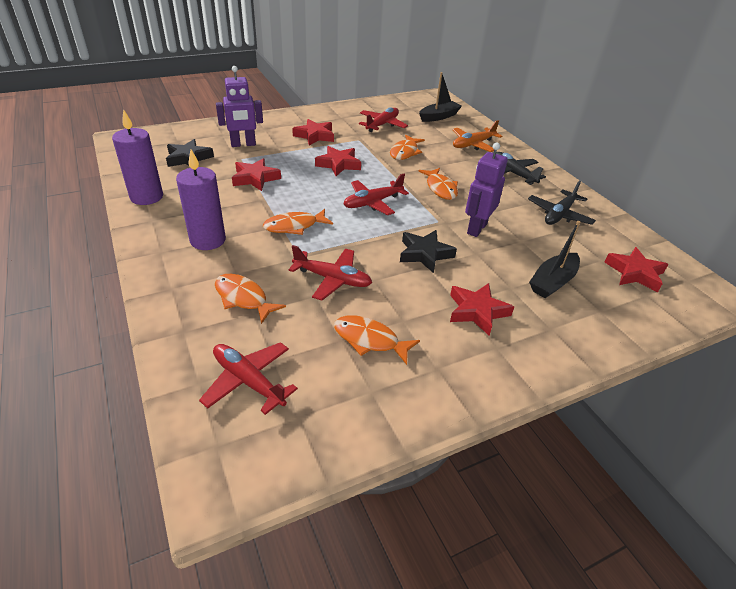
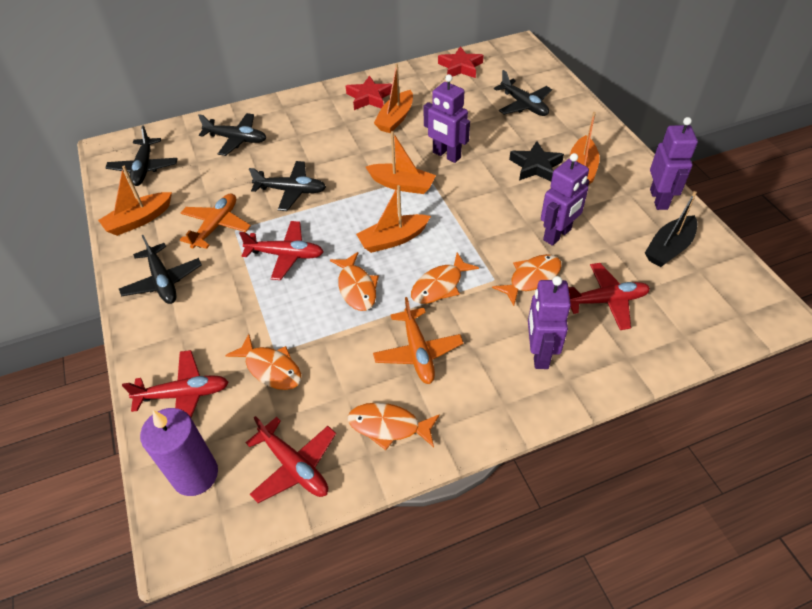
black boat: 2 -> 1
black plane: 2 -> 5
black star: 2 -> 1
orange boat: 0 -> 5
orange plane: 1 -> 2
purple candle: 2 -> 1
purple robot: 2 -> 4
red star: 5 -> 2

